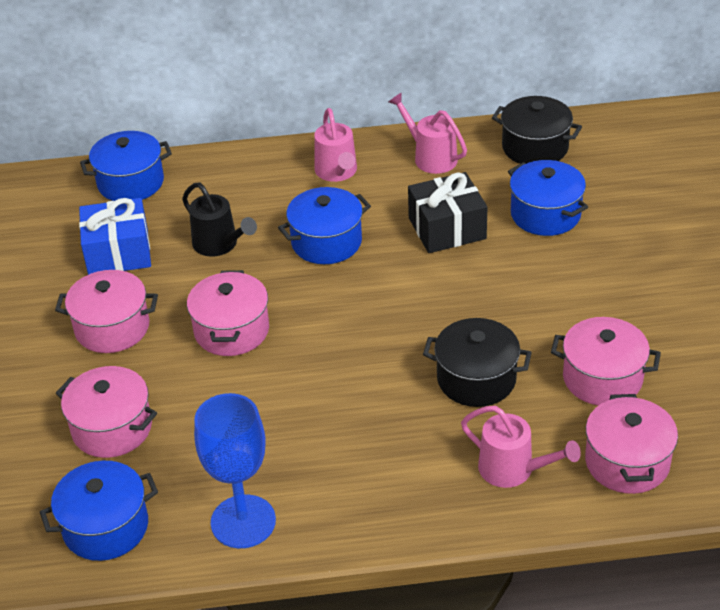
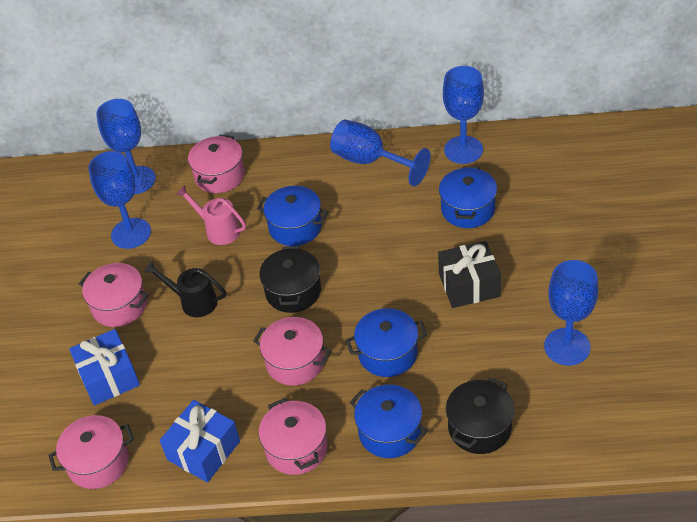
blue gift: 1 -> 2
blue goblet: 1 -> 5
pink watering can: 3 -> 1

